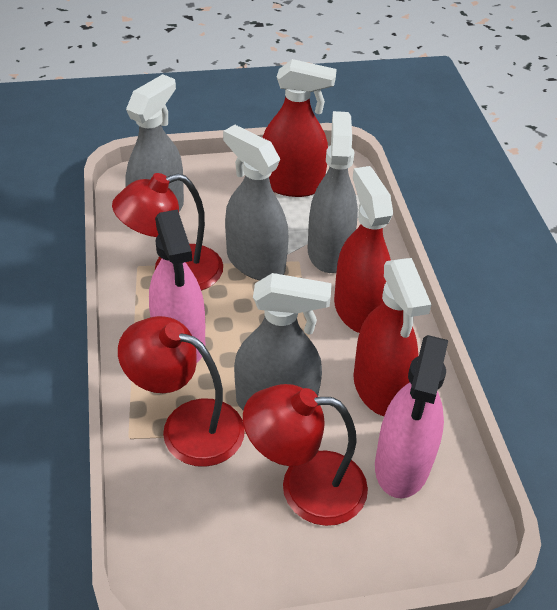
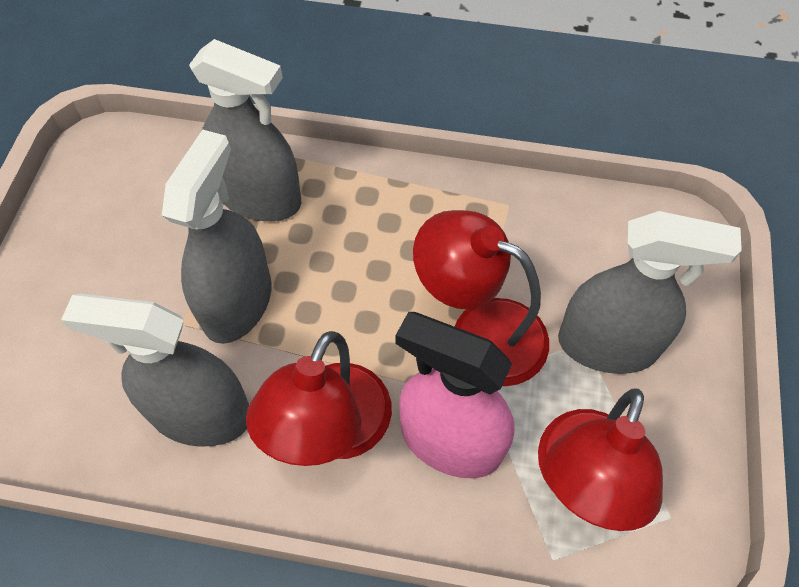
pink spray bottle: 2 -> 1
red spray bottle: 3 -> 0

